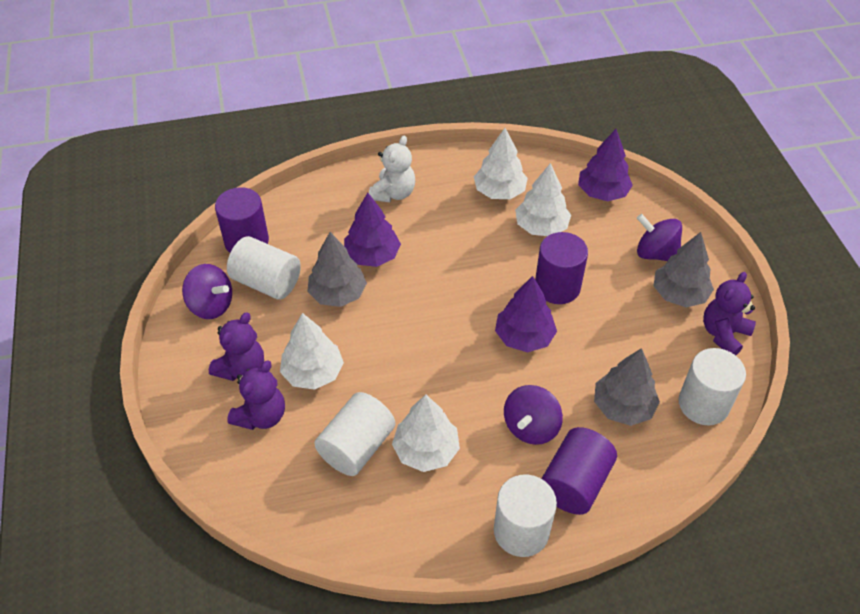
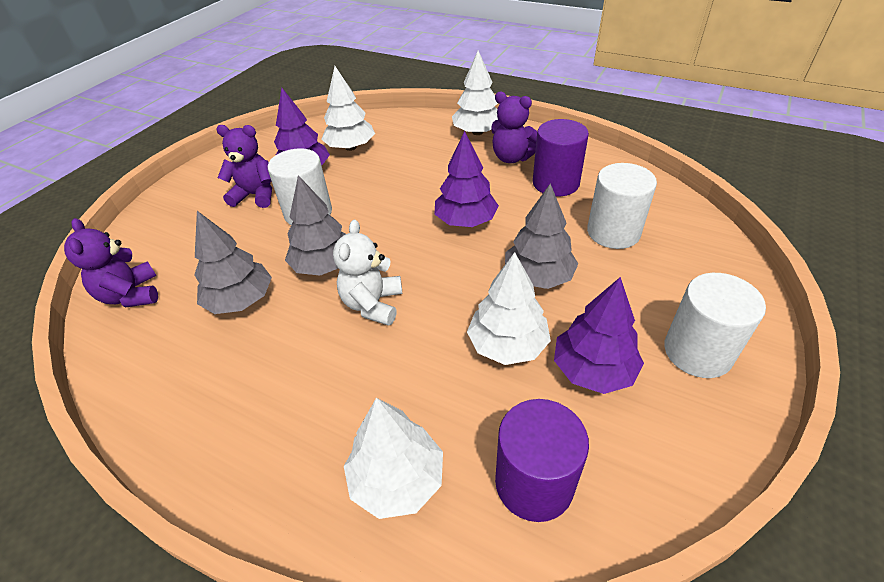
purple cylinder: 3 -> 2
purple spinning top: 3 -> 0
white cylinder: 4 -> 3

